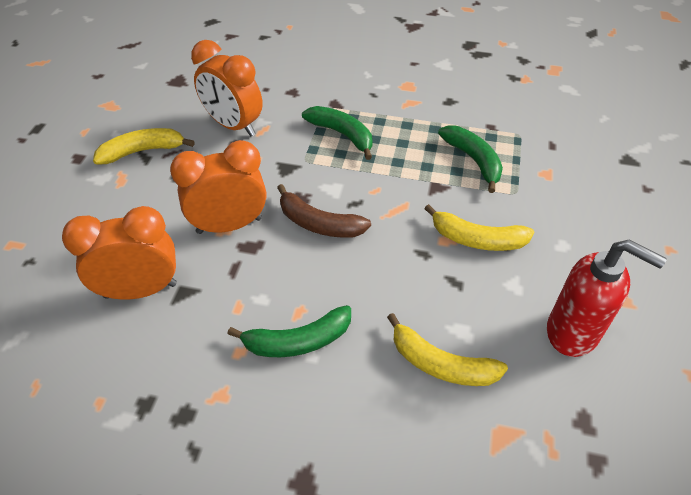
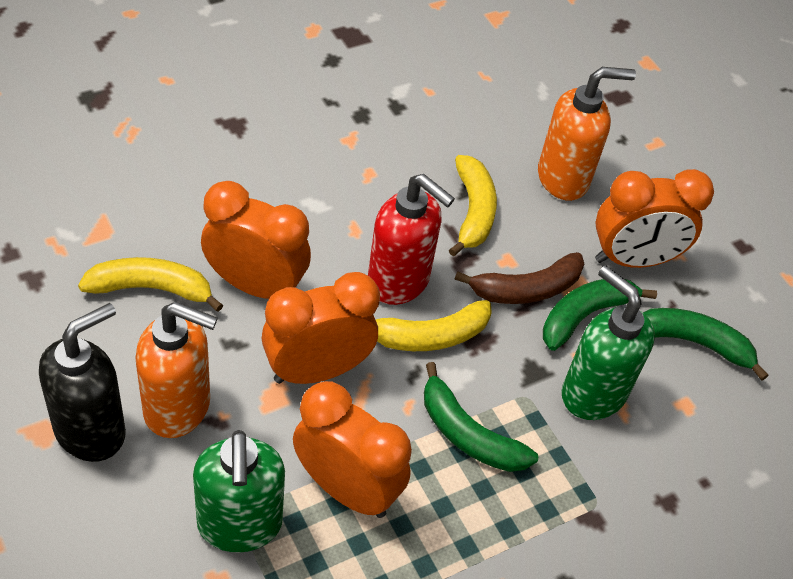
black soap dispenser: 0 -> 1
green soap dispenser: 0 -> 2
orange clock: 3 -> 4
orange soap dispenser: 0 -> 2

